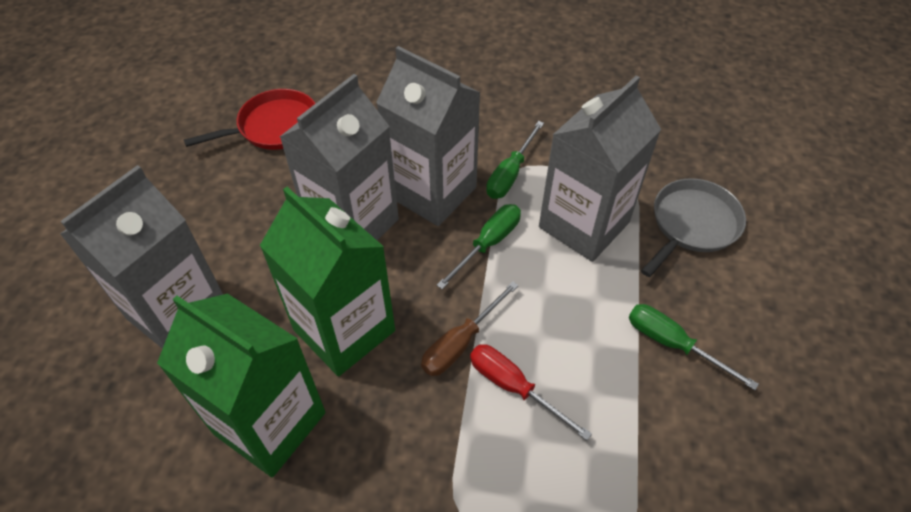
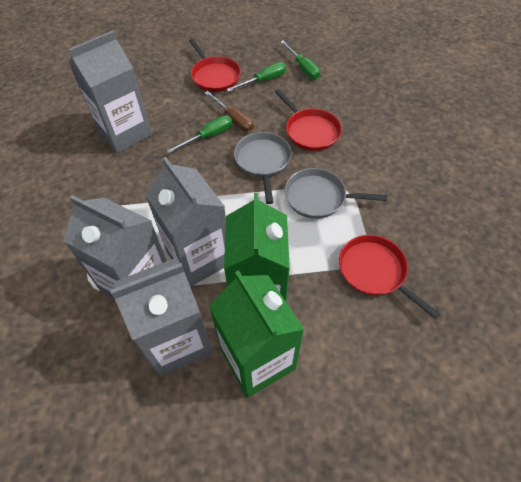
grey pan: 1 -> 2
red pan: 1 -> 3
red screwdriver: 1 -> 0

